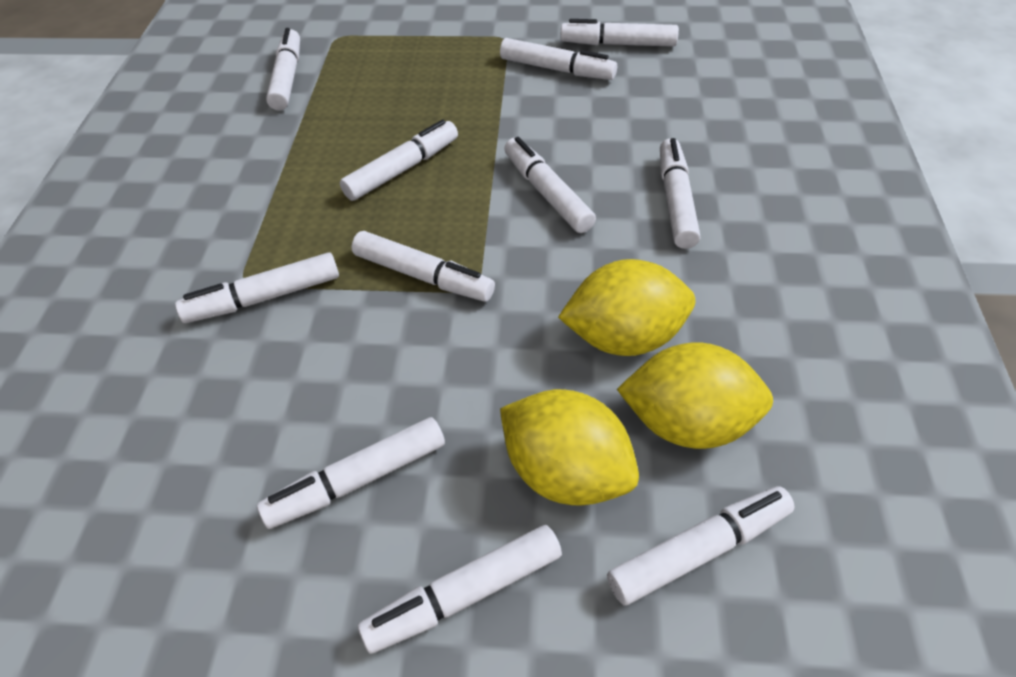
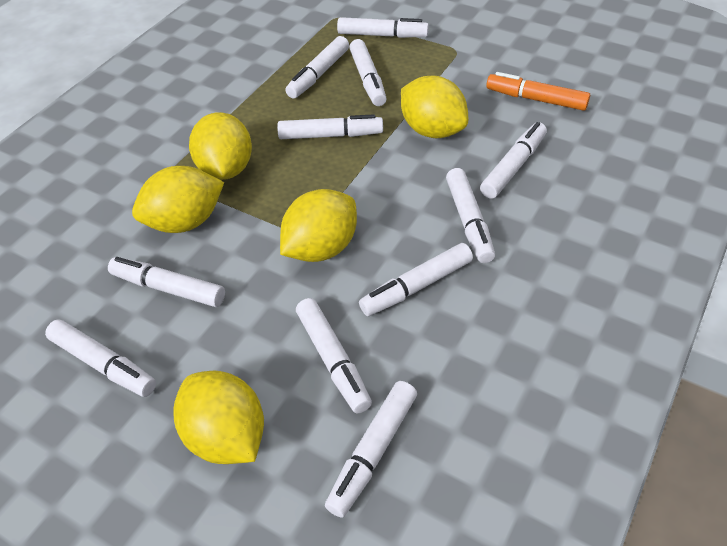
orange marker: 0 -> 1
yellow lemon: 3 -> 5

